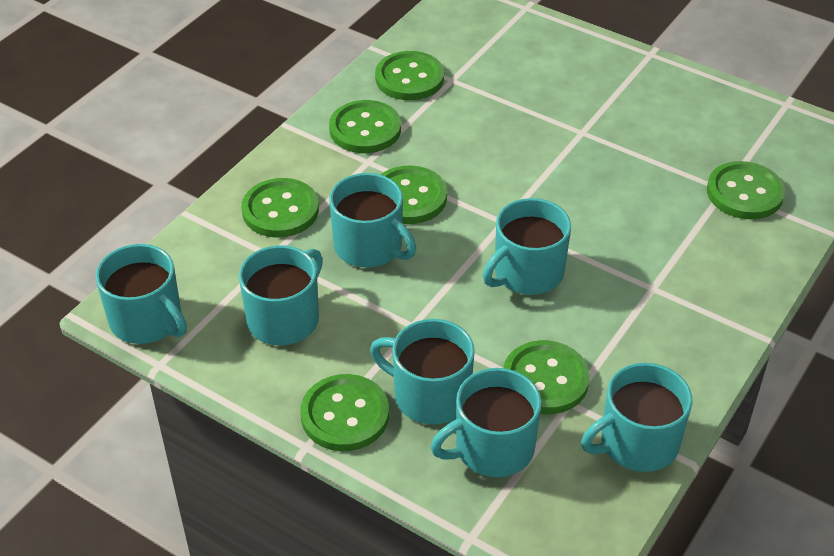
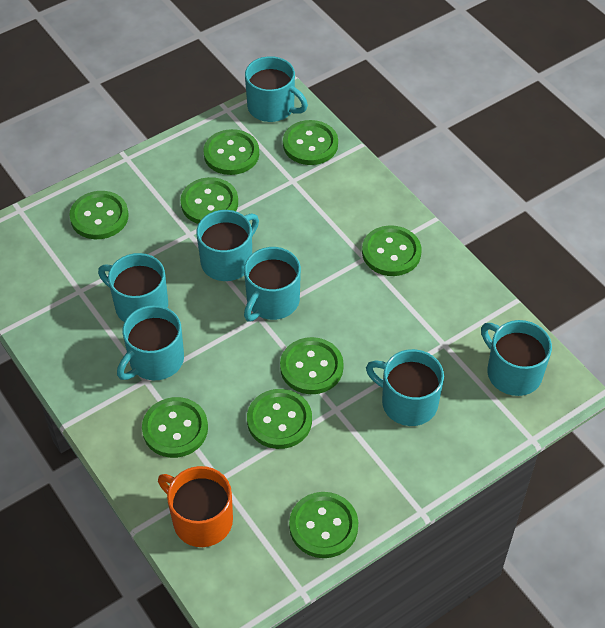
green button: 7 -> 9
orange mug: 0 -> 1

